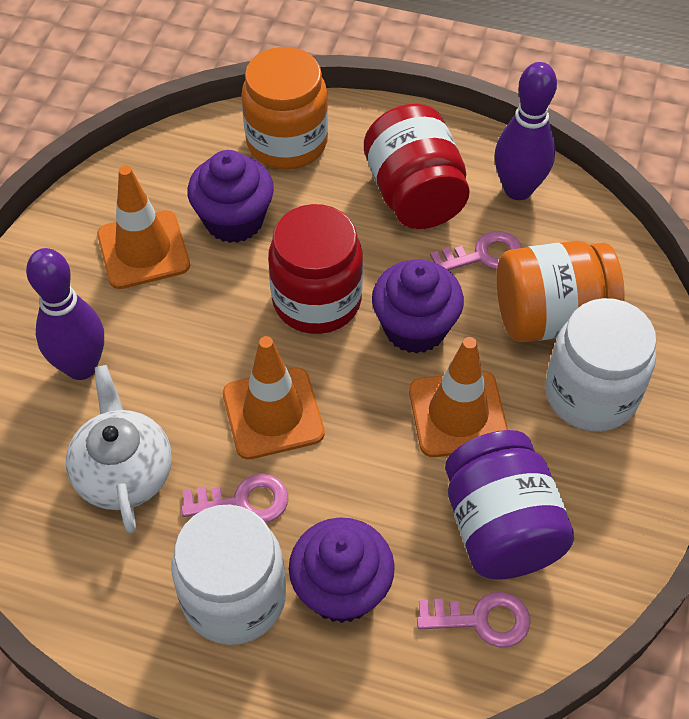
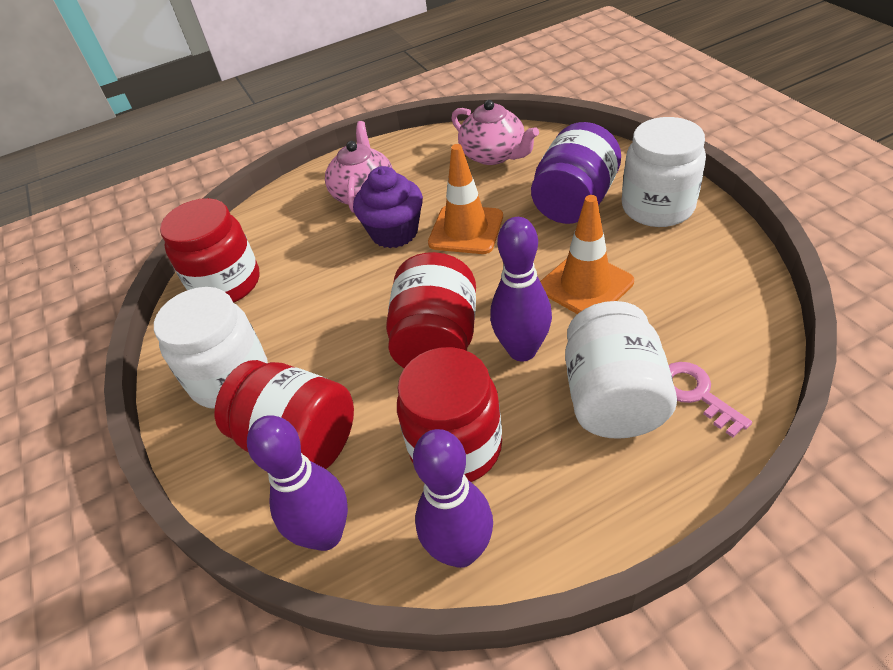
orange jar: 2 -> 0
orange traffic cone: 3 -> 2
pink key: 3 -> 1
pink teapot: 0 -> 2
purple bowling pin: 2 -> 3
purple cupcake: 3 -> 1
red jar: 2 -> 4
white jar: 2 -> 3
white teapot: 1 -> 0

